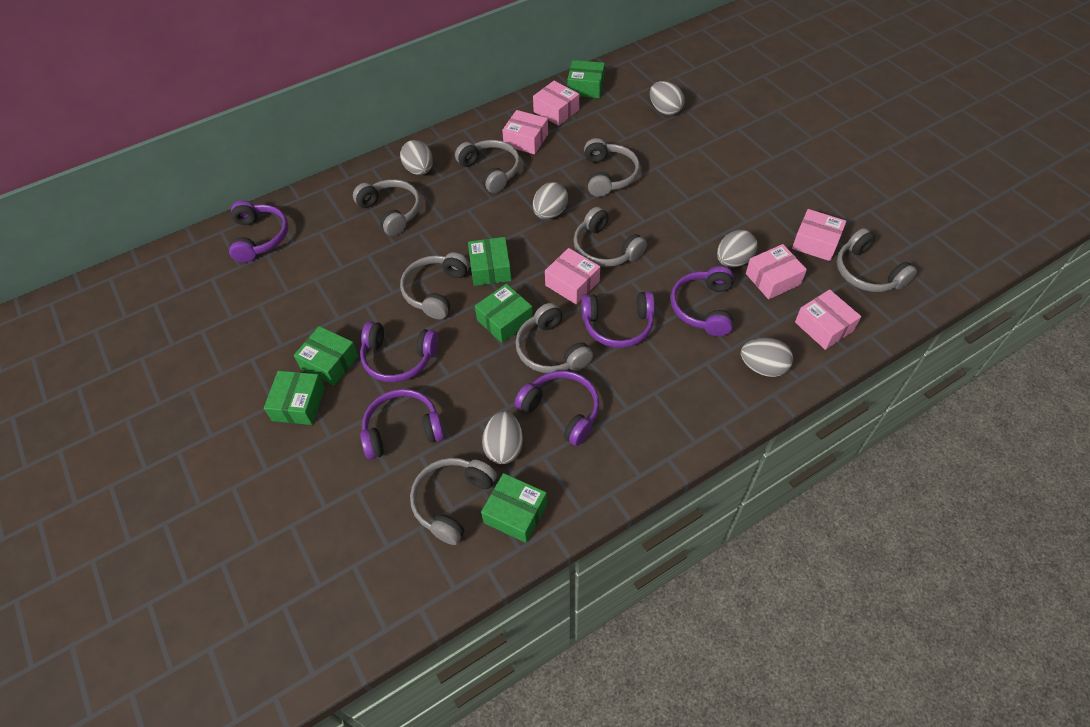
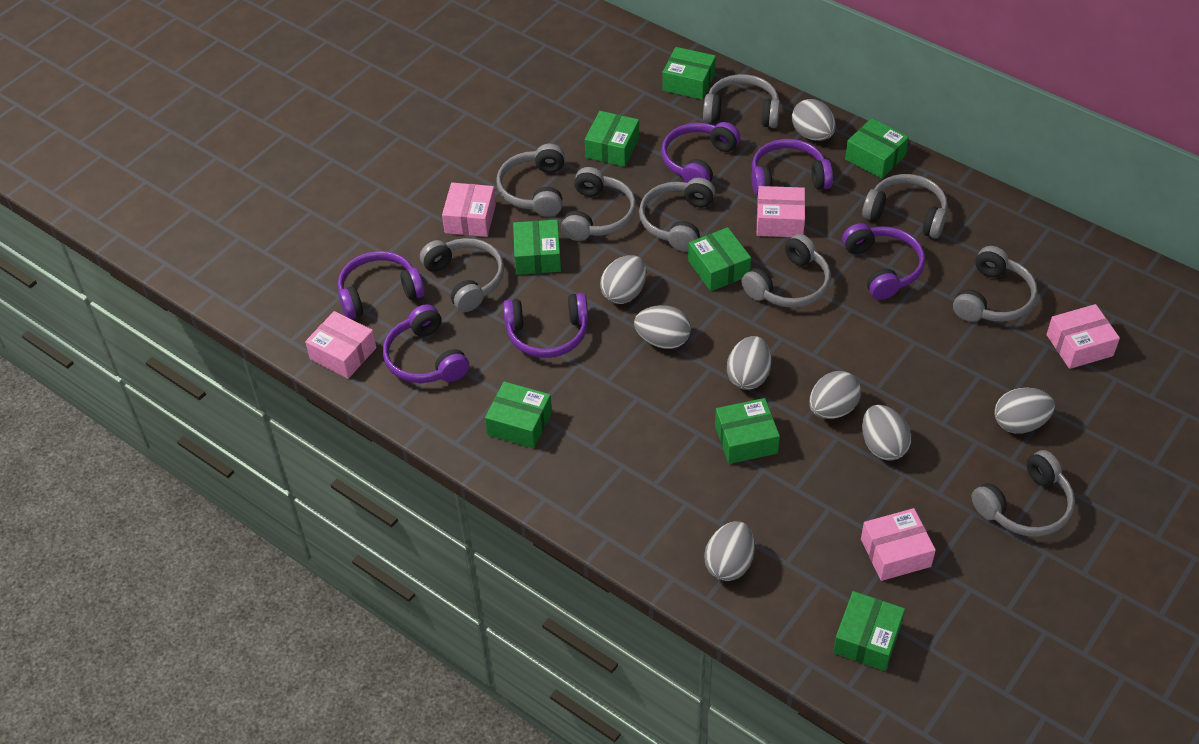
green box: 6 -> 8
grey egg: 6 -> 8
grey headphones: 8 -> 9
pink box: 6 -> 5

